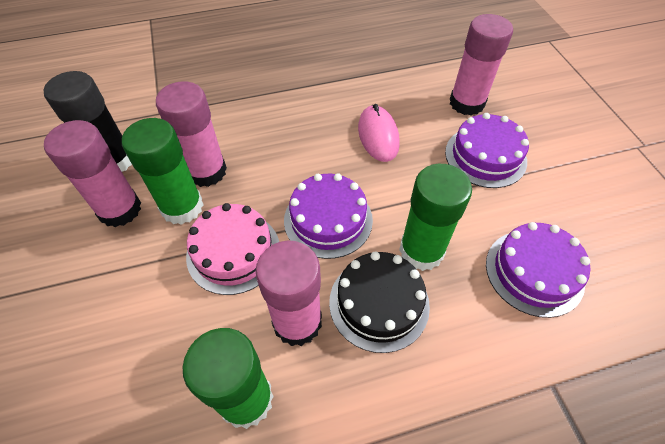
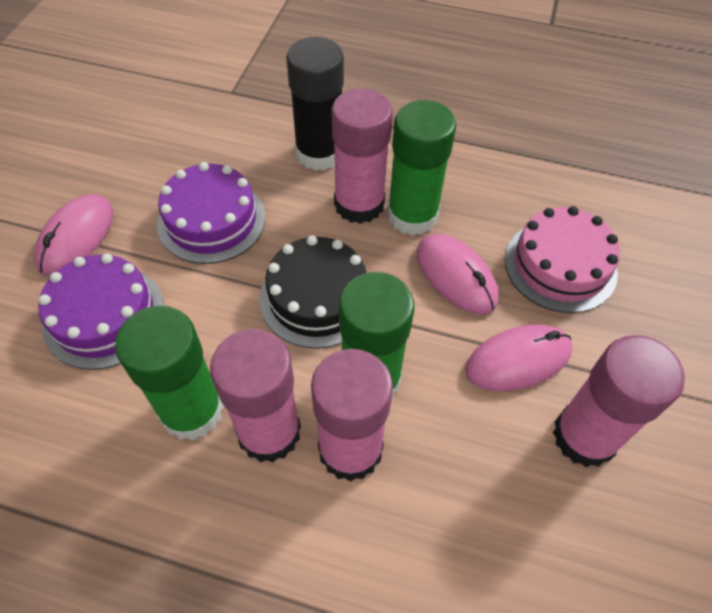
pink mouse: 1 -> 3
purple cake: 3 -> 2

